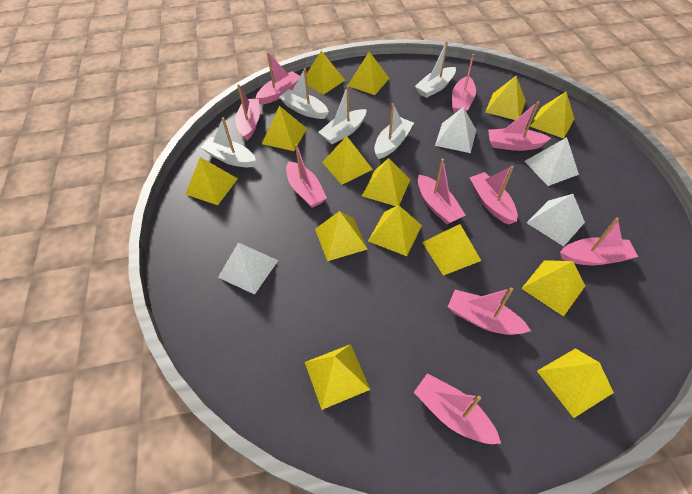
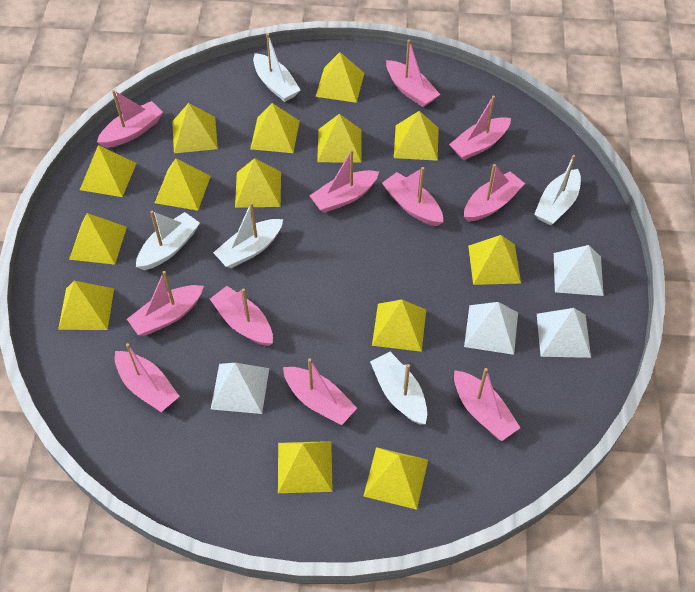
pink boat: 10 -> 11

